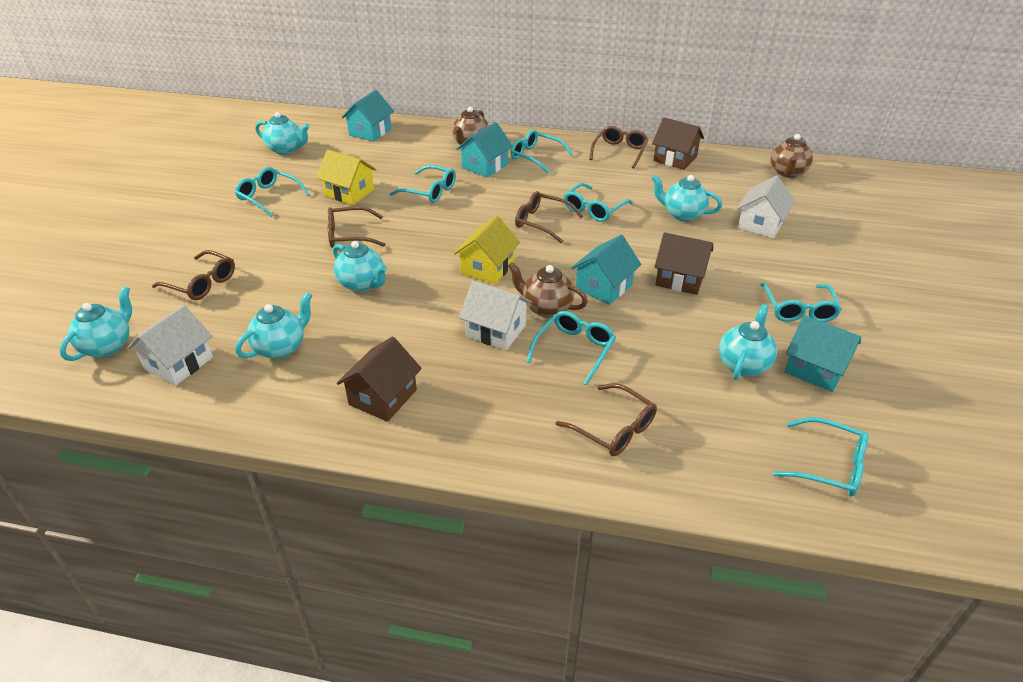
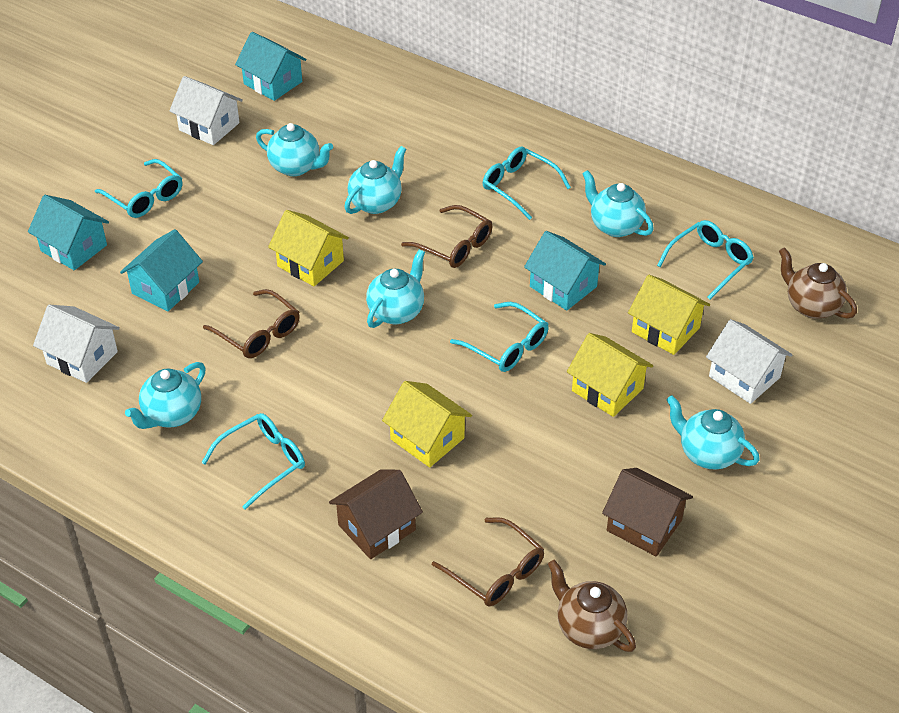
brown glasses: 5 -> 3
brown house: 3 -> 2
brown teapot: 3 -> 2
turquoise glasses: 7 -> 5
yellow house: 2 -> 4

